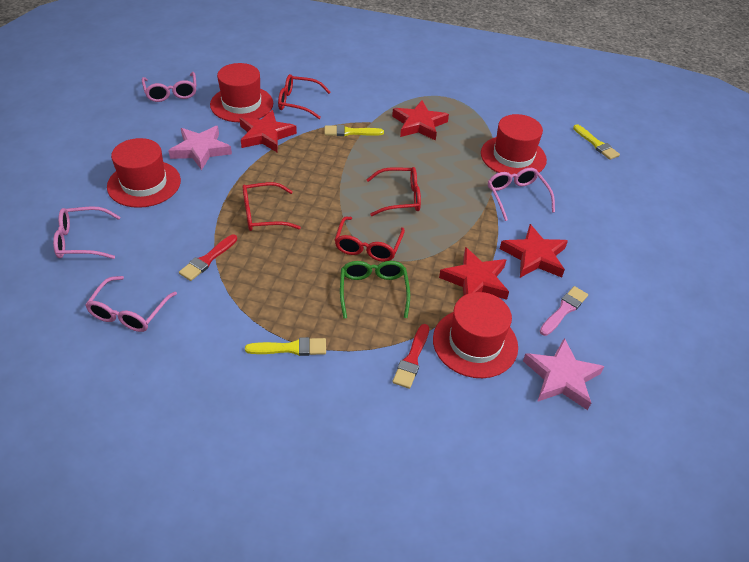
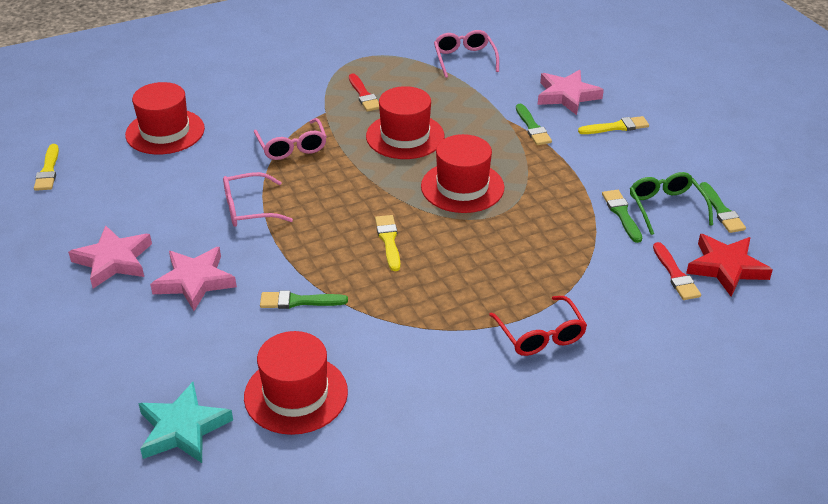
green brush: 0 -> 4
pink brush: 1 -> 0
pink glasses: 4 -> 3
pink star: 2 -> 3
red glasses: 4 -> 1
red star: 4 -> 1
turquoise star: 0 -> 1

